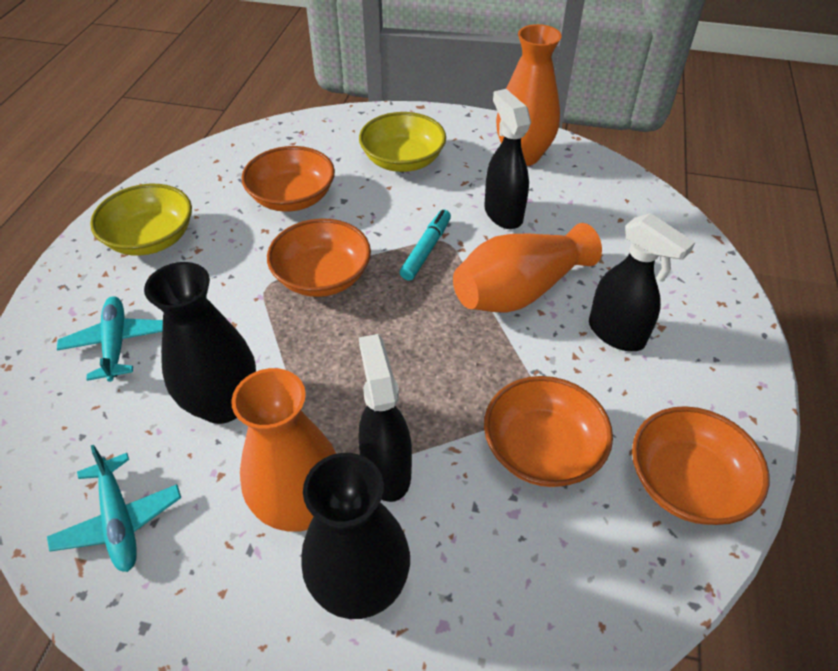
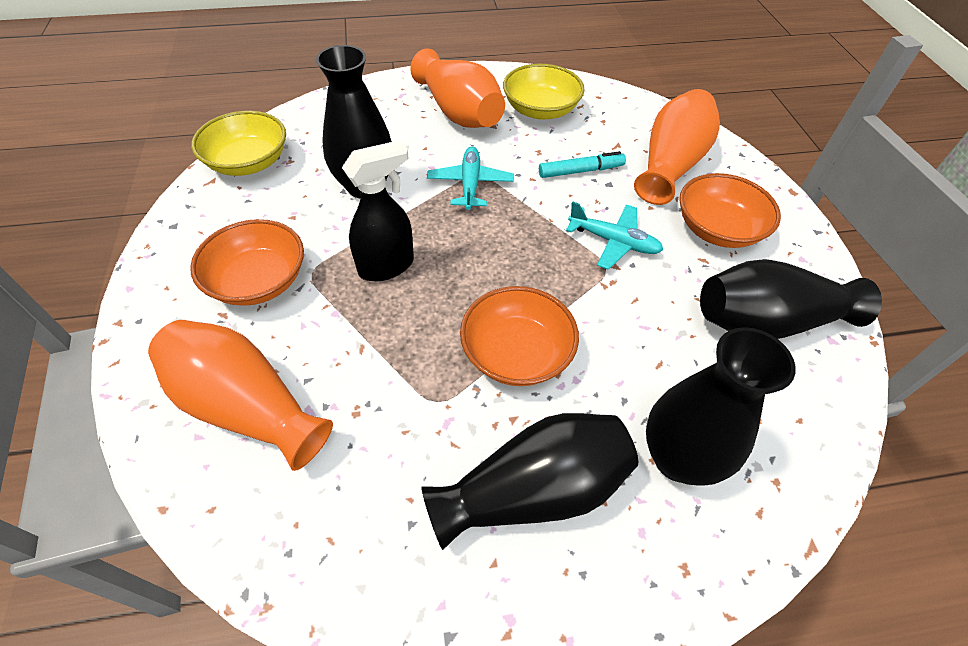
black spray bottle: 3 -> 1
black vase: 2 -> 4
orange bowl: 4 -> 3

